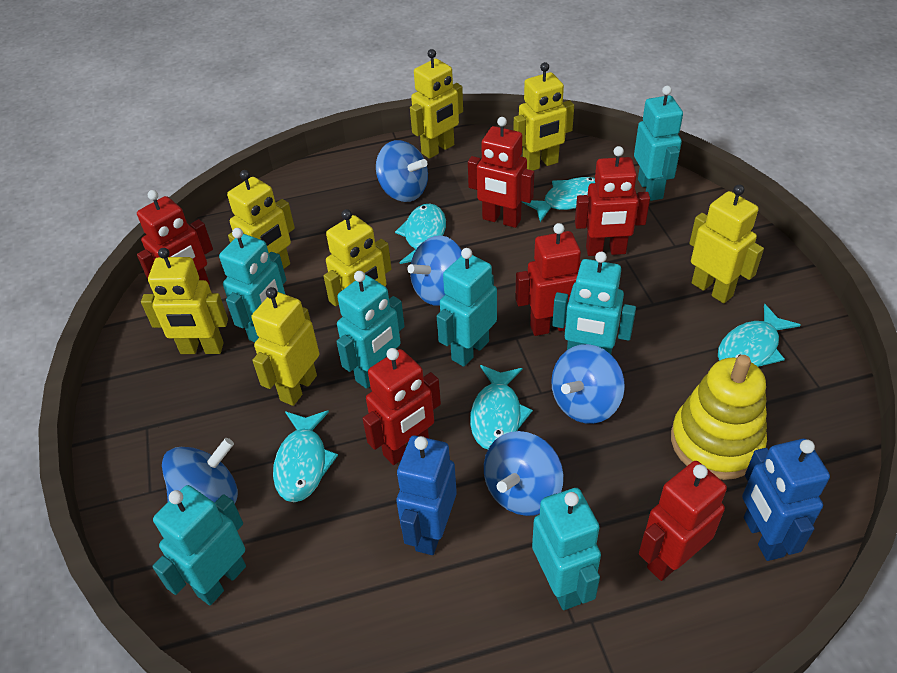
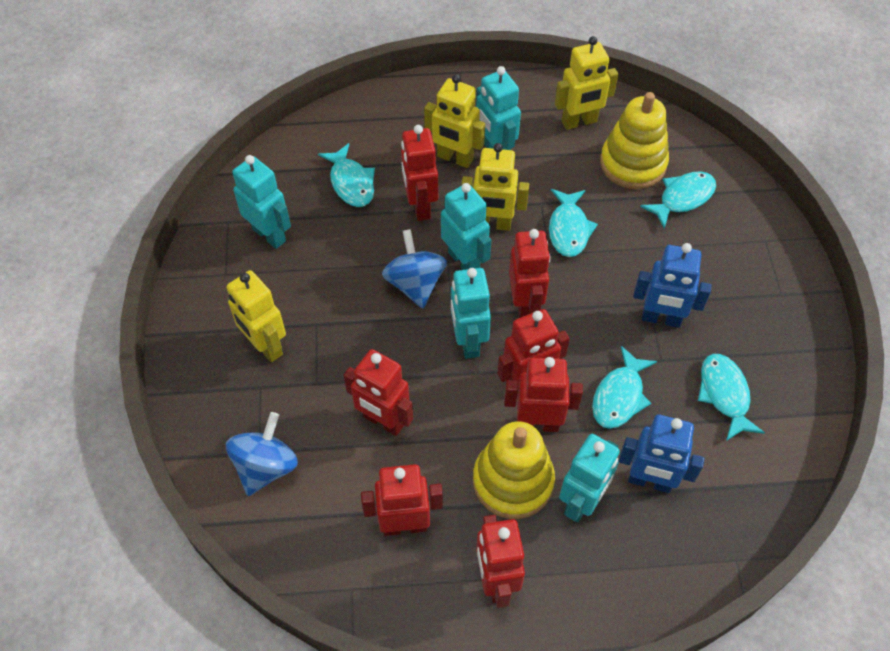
blue spinning top: 5 -> 2
red robot: 6 -> 7
turquoise robot: 7 -> 5
yellow robot: 7 -> 4
yellow stacking toy: 1 -> 2

